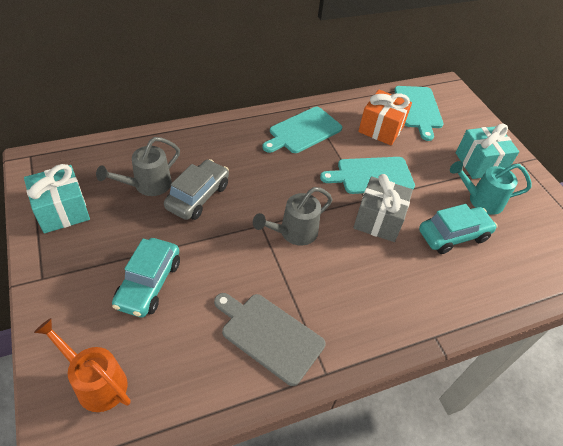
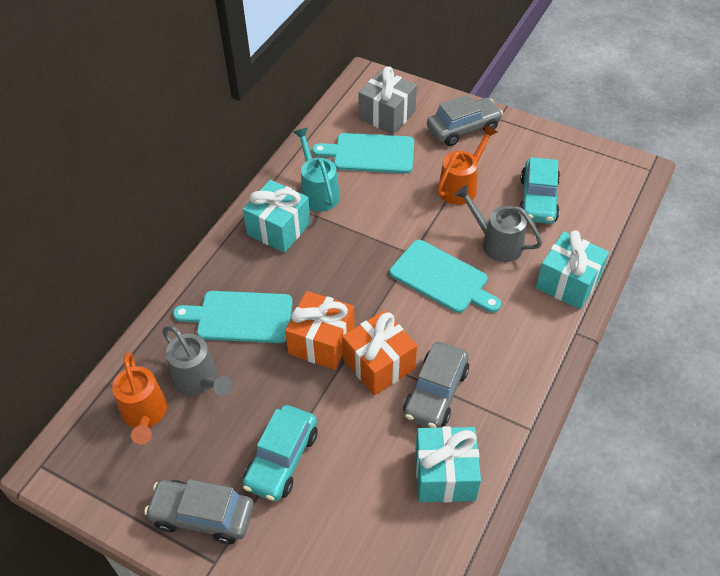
grey car: 1 -> 3
grey cutting board: 1 -> 0
orange gift: 1 -> 2
orange watering can: 1 -> 2
turquoise gift: 2 -> 3

